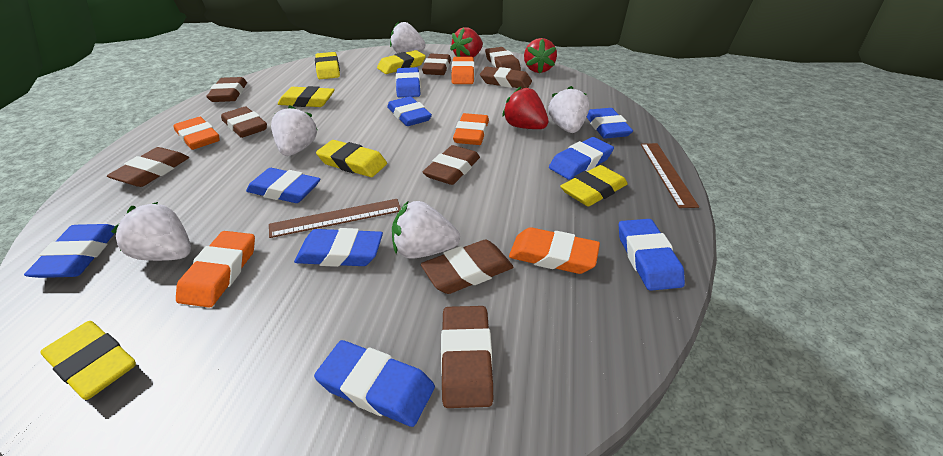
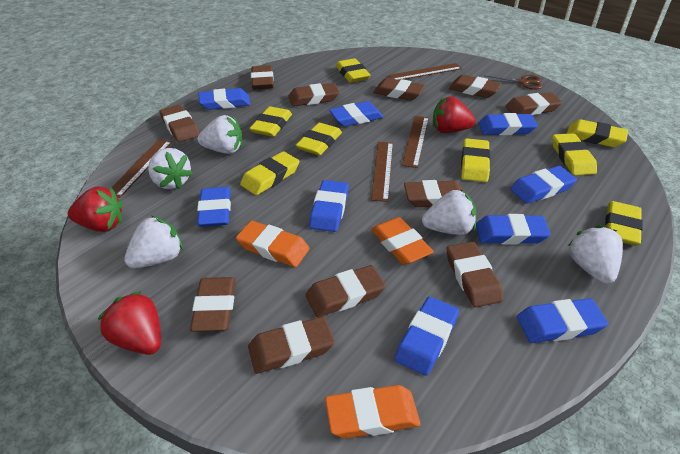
brown eraser: 9 -> 11
brown ruler: 2 -> 4
brown scissors: 0 -> 1
orange eraser: 5 -> 3
yellow eraser: 6 -> 8

